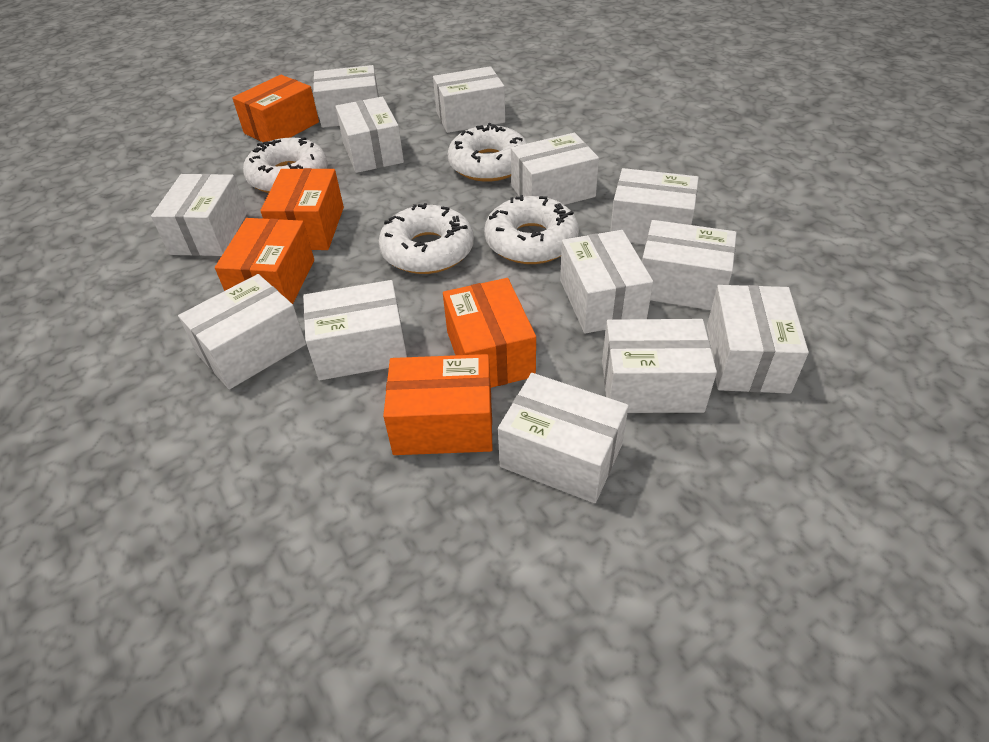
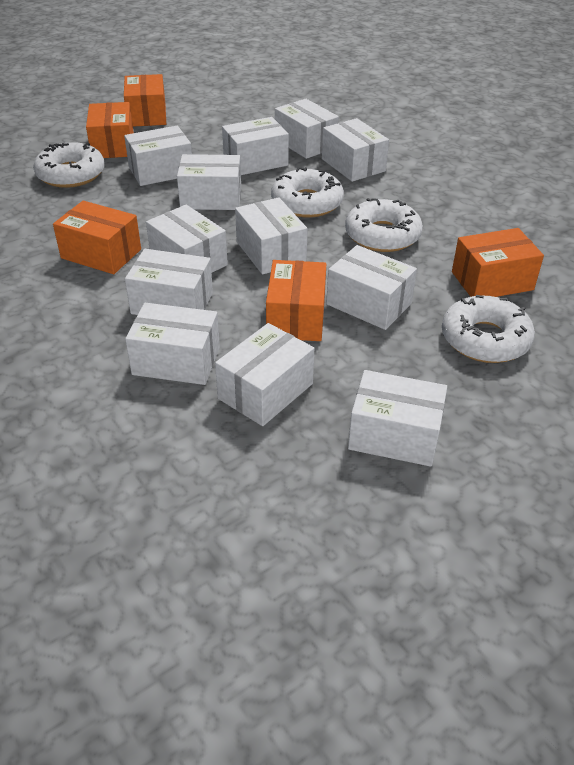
white box: 13 -> 12

